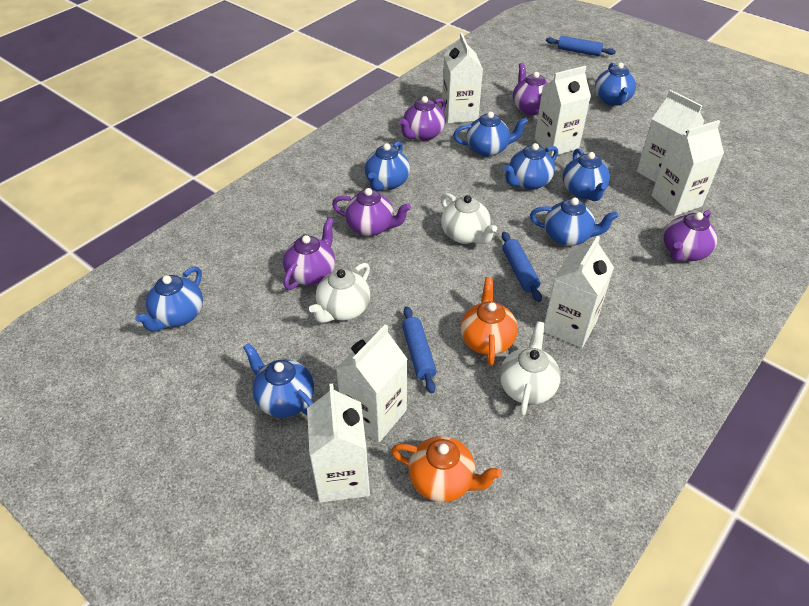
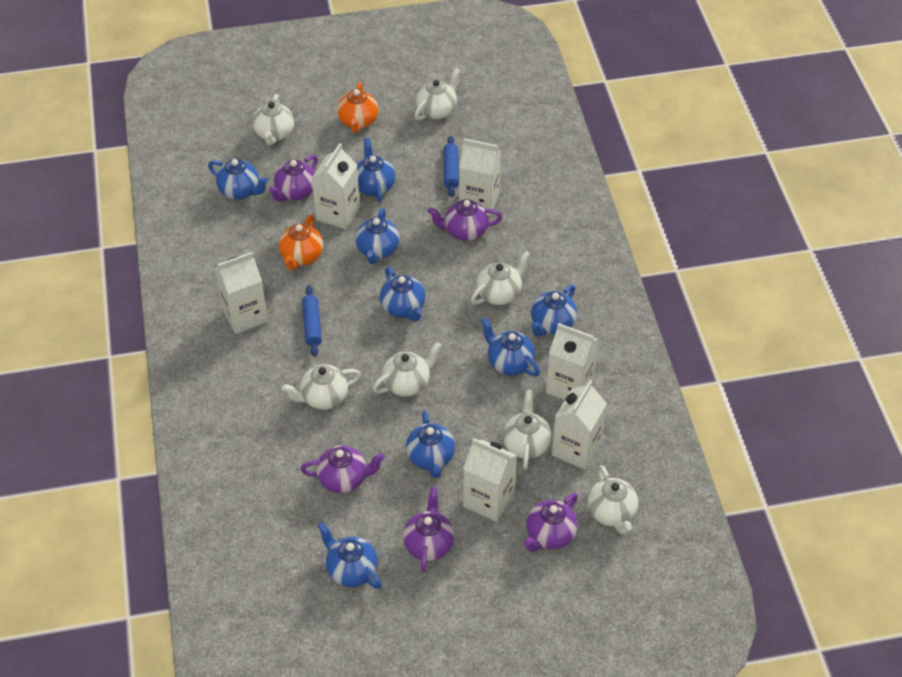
blue rolling pin: 3 -> 2
white carton: 7 -> 6
white teapot: 3 -> 7

